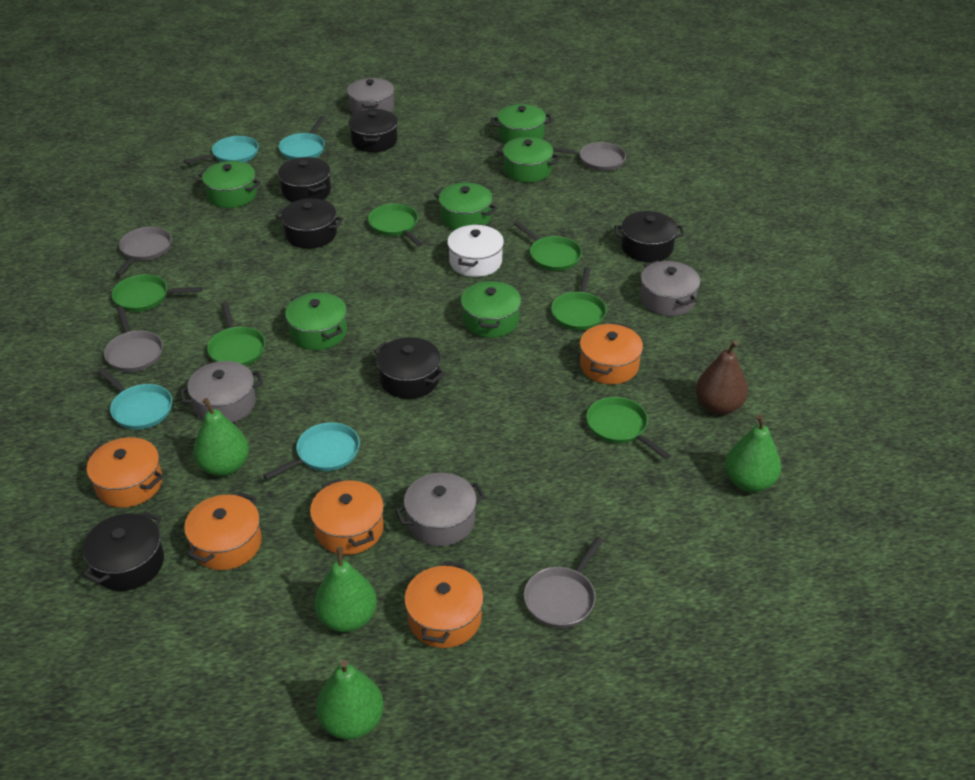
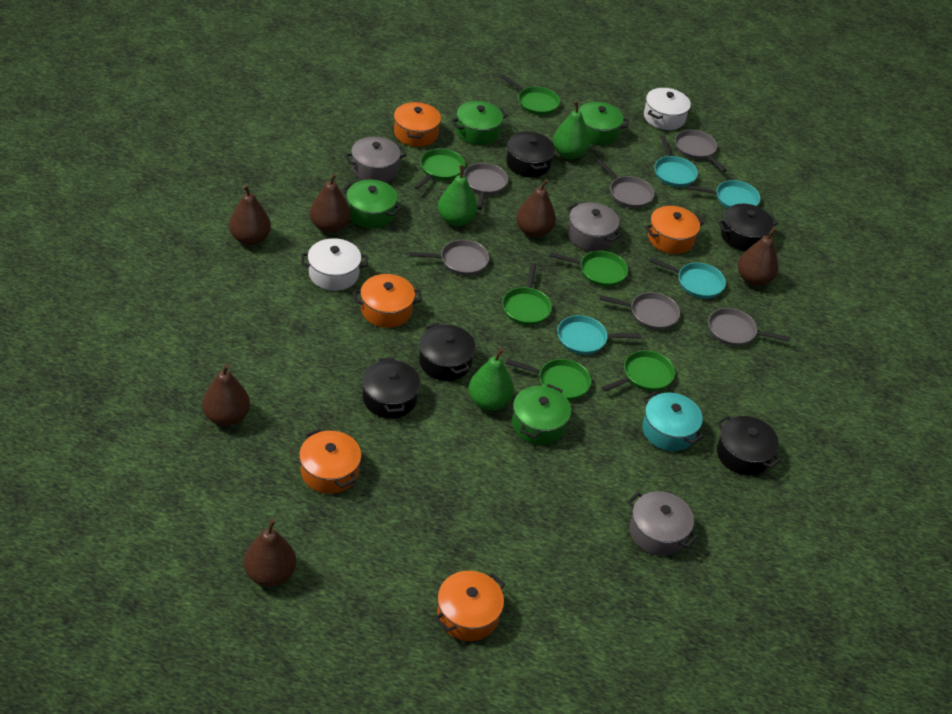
black pot: 6 -> 5
brown pear: 1 -> 6
green pear: 4 -> 3
green pot: 6 -> 4
grey pan: 4 -> 6
grey pot: 4 -> 3
turquoise pot: 0 -> 1
white pot: 1 -> 2

